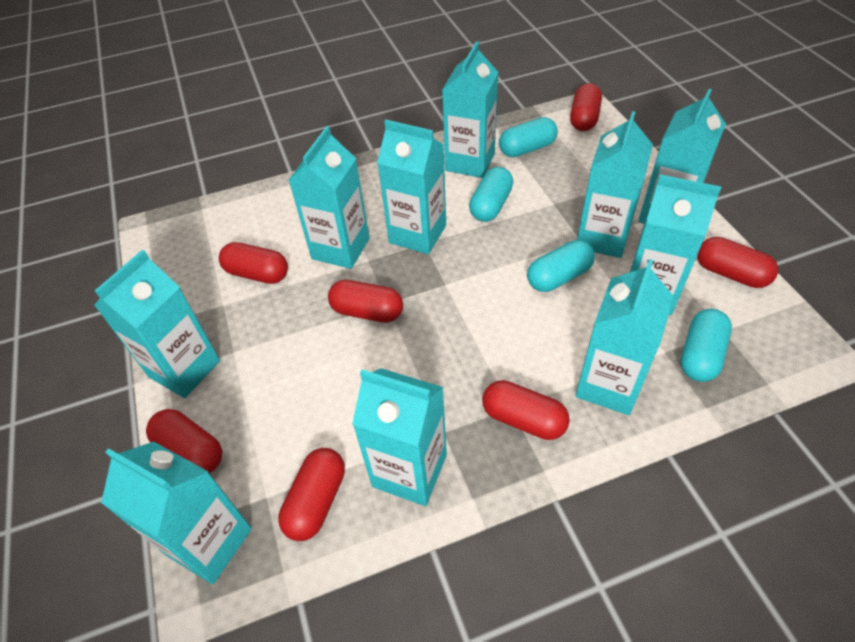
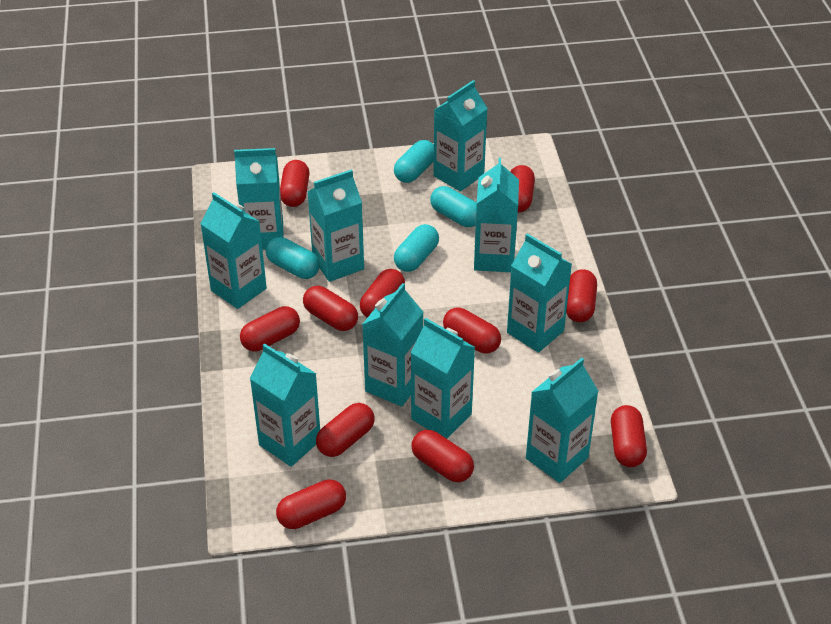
red capsule: 7 -> 11

